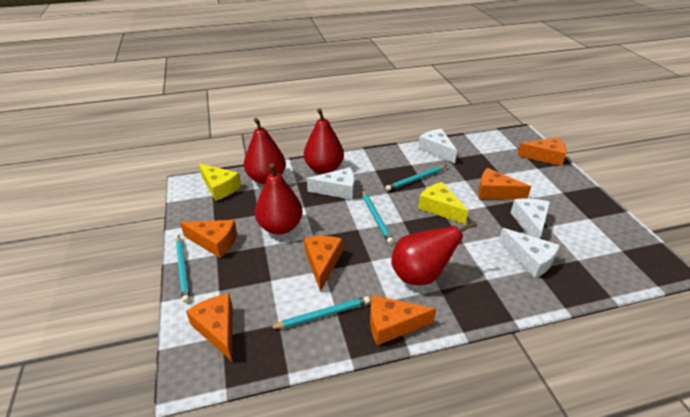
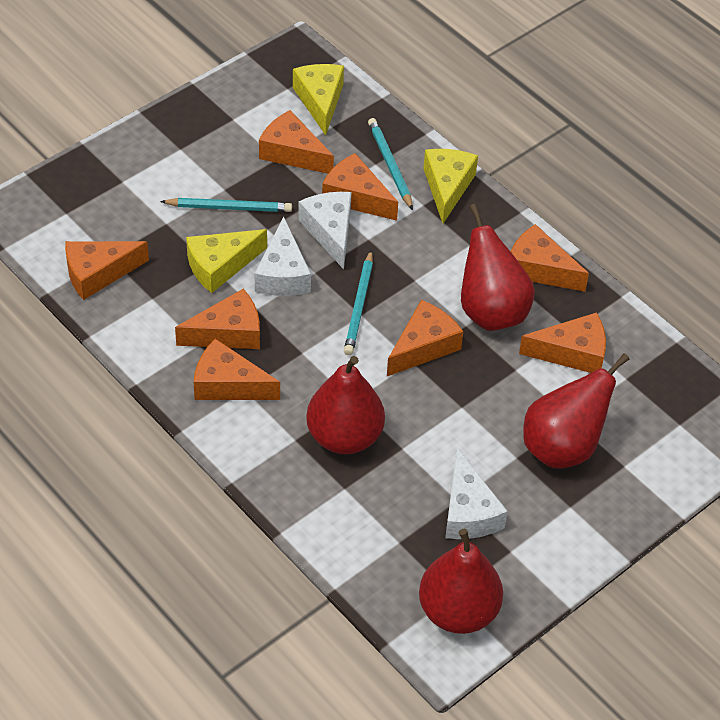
orange cheese: 6 -> 8
turquoise pencil: 4 -> 3
white cheese: 4 -> 3
yellow cheese: 2 -> 3

